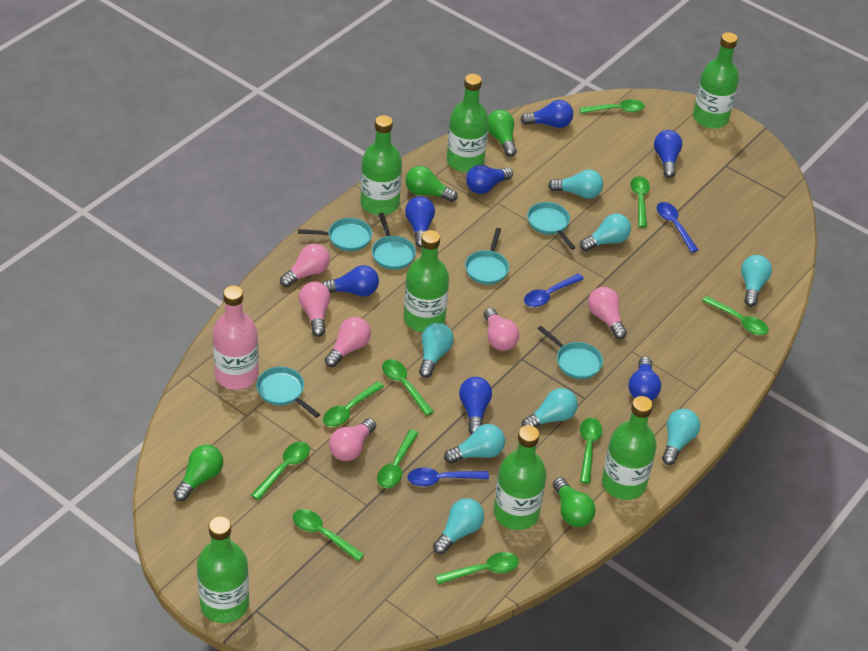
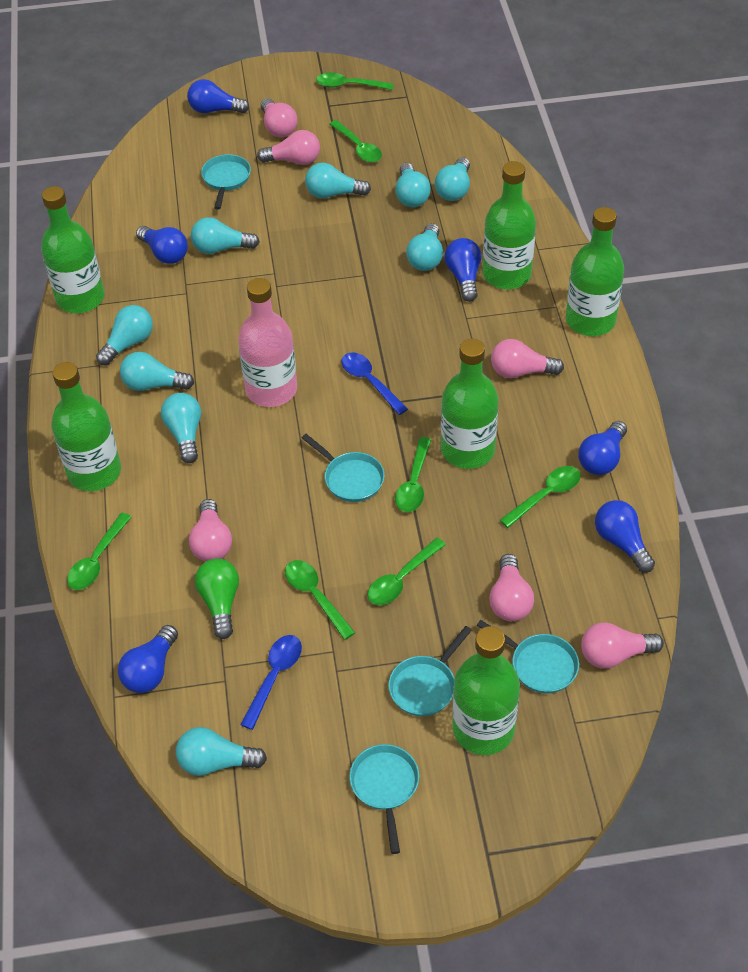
blue light bulb: 7 -> 6
blue spoon: 3 -> 2
green bottle: 7 -> 6
green light bulb: 4 -> 1
green spoon: 10 -> 7
turquoise light bulb: 8 -> 9
turquoise pan: 6 -> 5

